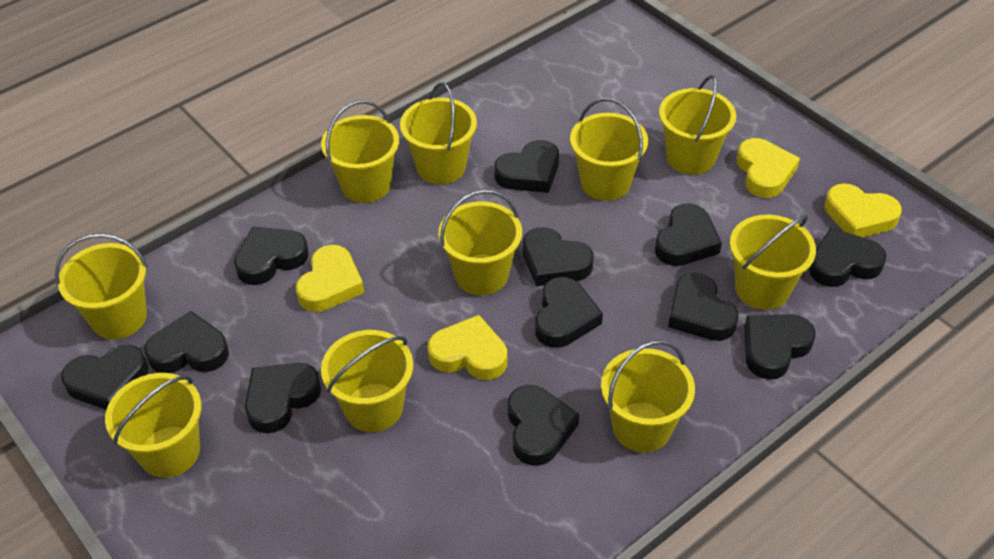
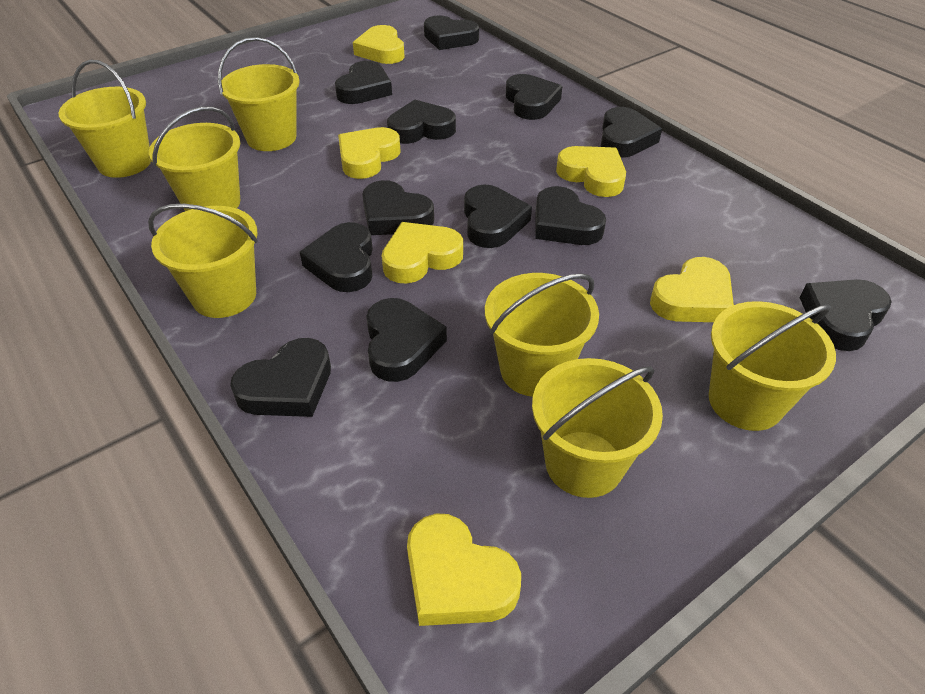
yellow bucket: 10 -> 7
yellow heart: 4 -> 6

